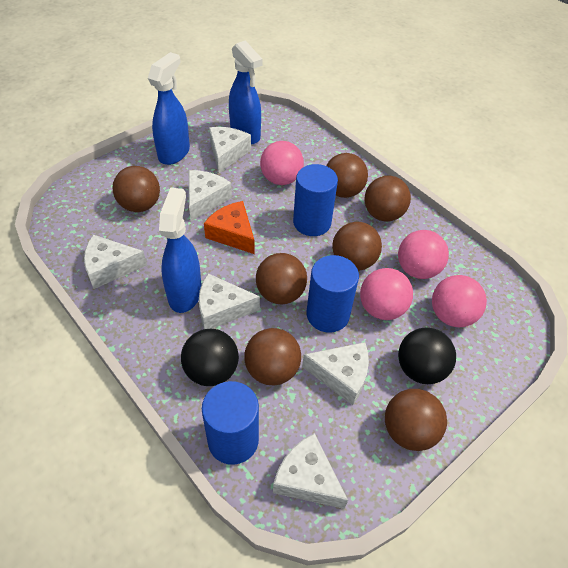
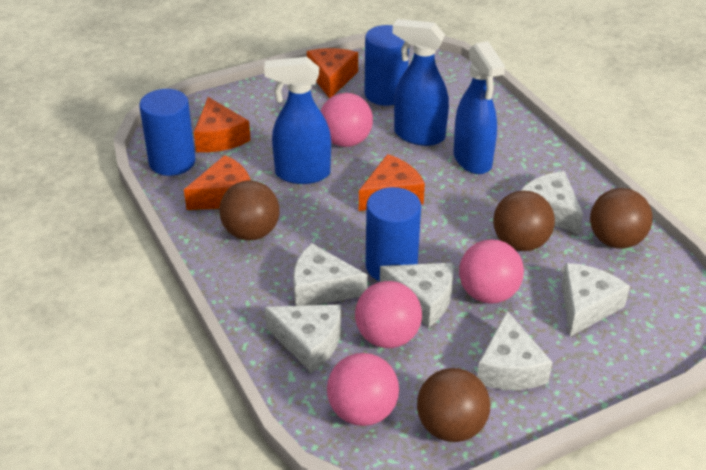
black ball: 2 -> 0
brown ball: 7 -> 4
orange cheese: 1 -> 4

